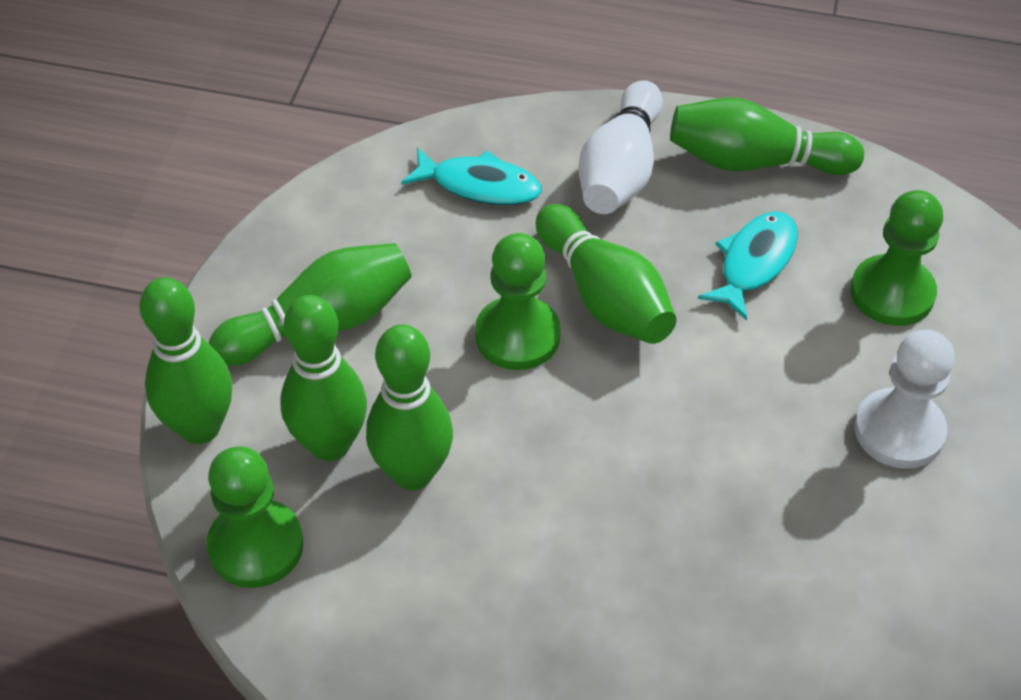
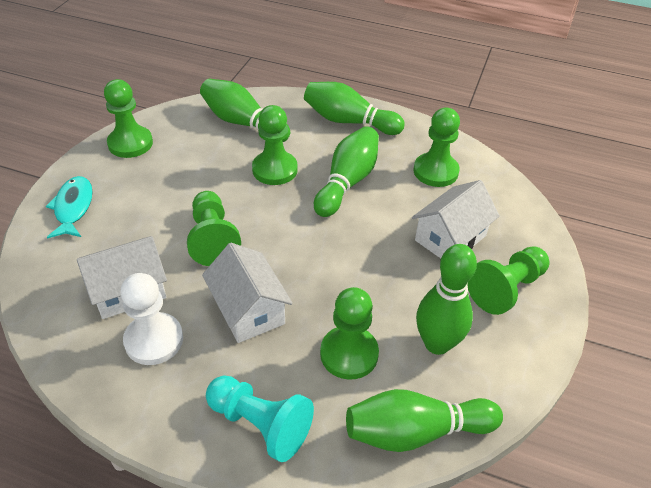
green bowling pin: 6 -> 5
green pawn: 3 -> 6
turquoise fish: 2 -> 1
turquoise pawn: 0 -> 1
white bowling pin: 1 -> 0
white house: 0 -> 3

